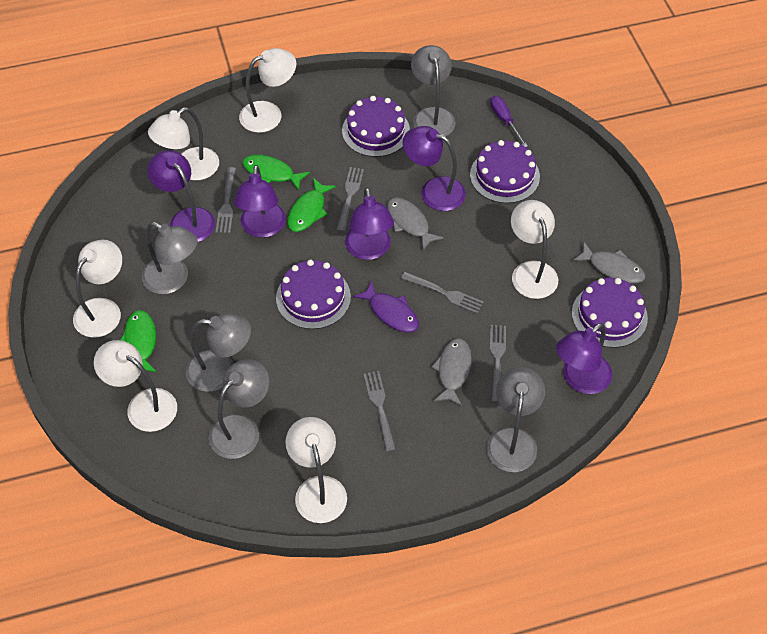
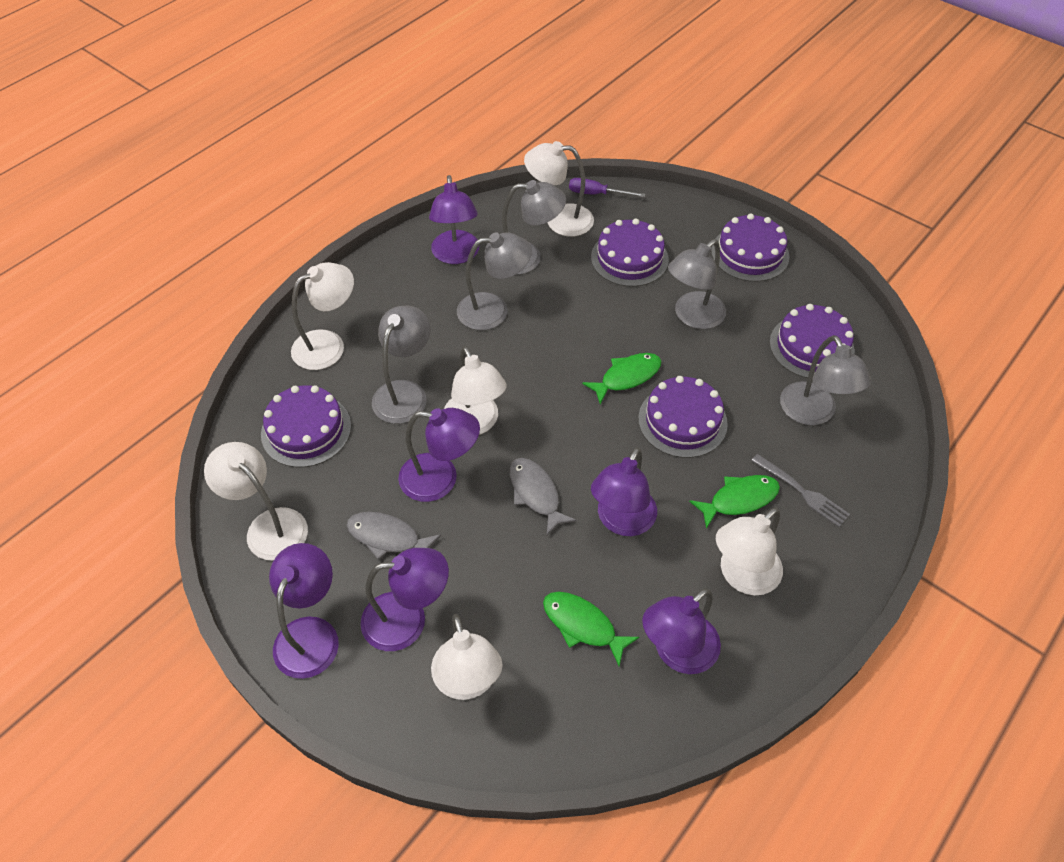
grey fish: 3 -> 2
grey fork: 5 -> 1
purple cake: 4 -> 5
purple fish: 1 -> 0
purple lamp: 5 -> 6

